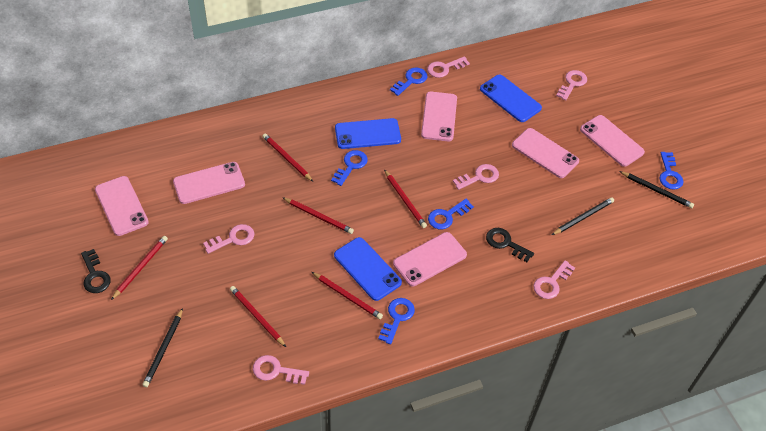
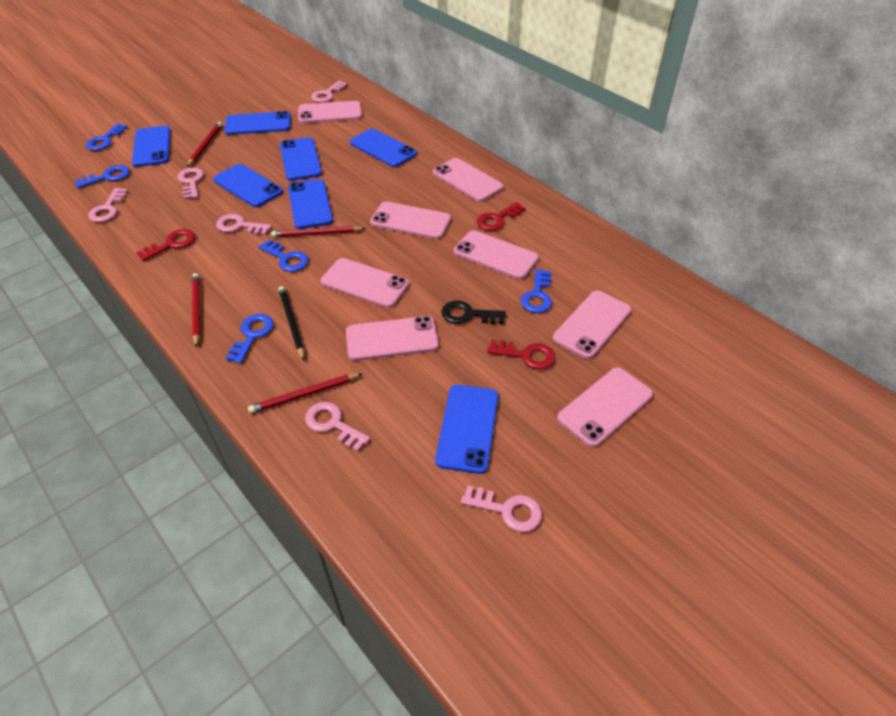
black key: 2 -> 1
black pencil: 3 -> 1
blue phone: 3 -> 7
pink phone: 6 -> 8
red key: 0 -> 3
red pencil: 6 -> 4

